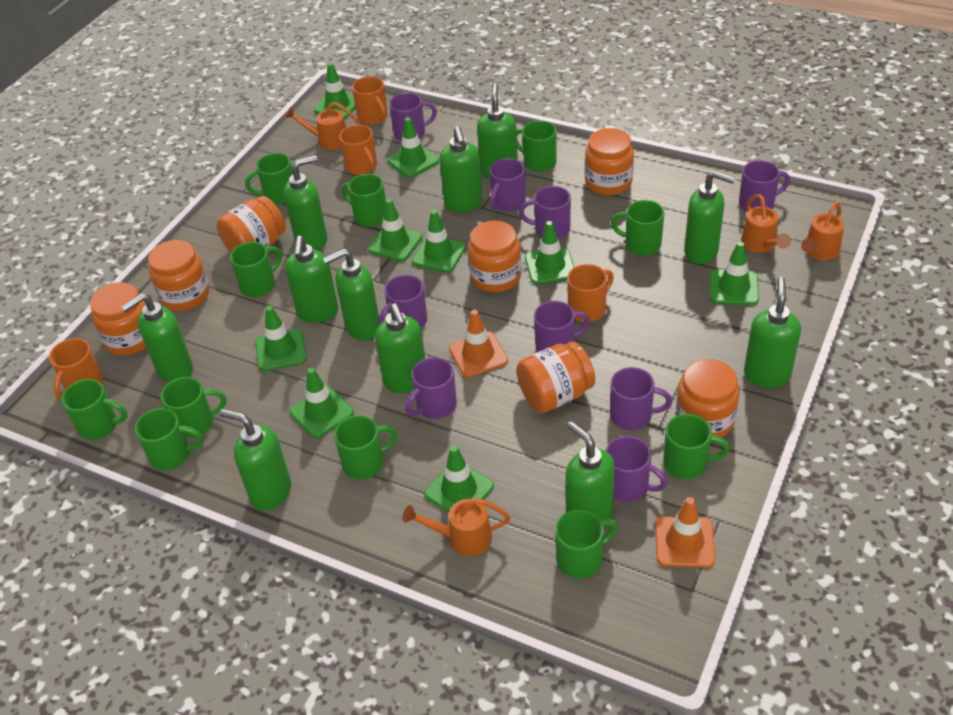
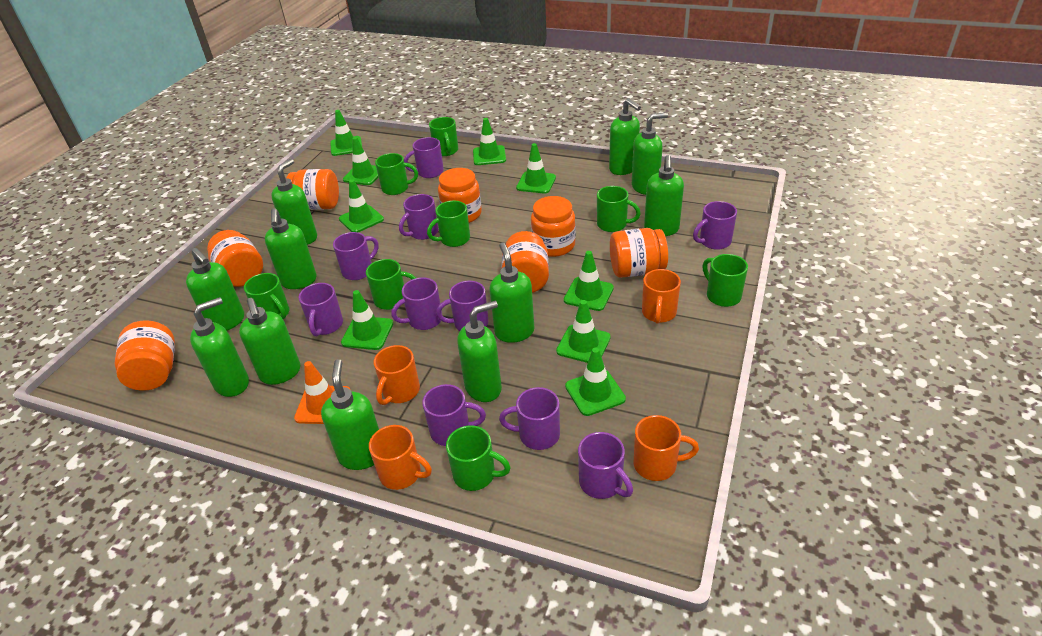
green mug: 11 -> 8
orange traffic cone: 2 -> 1
orange watering can: 4 -> 0
purple mug: 9 -> 10

